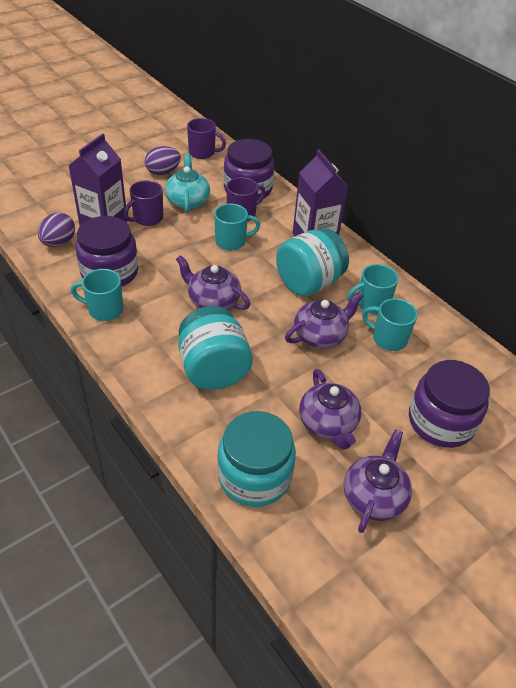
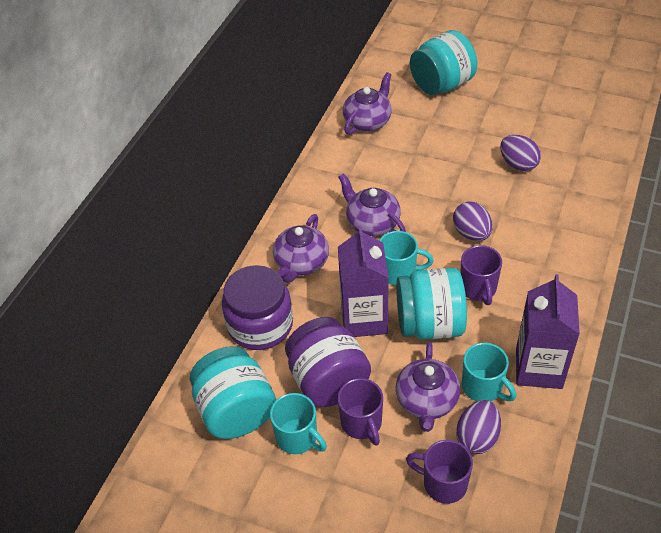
purple egg: 2 -> 3
purple jar: 3 -> 2
turquoise mug: 4 -> 3
turquoise teapot: 1 -> 0

